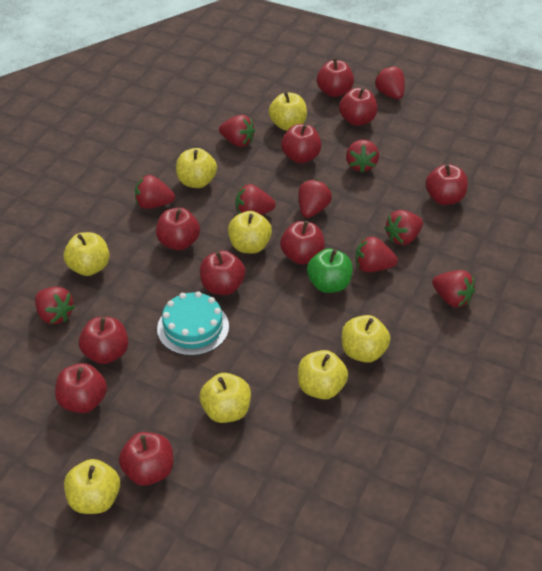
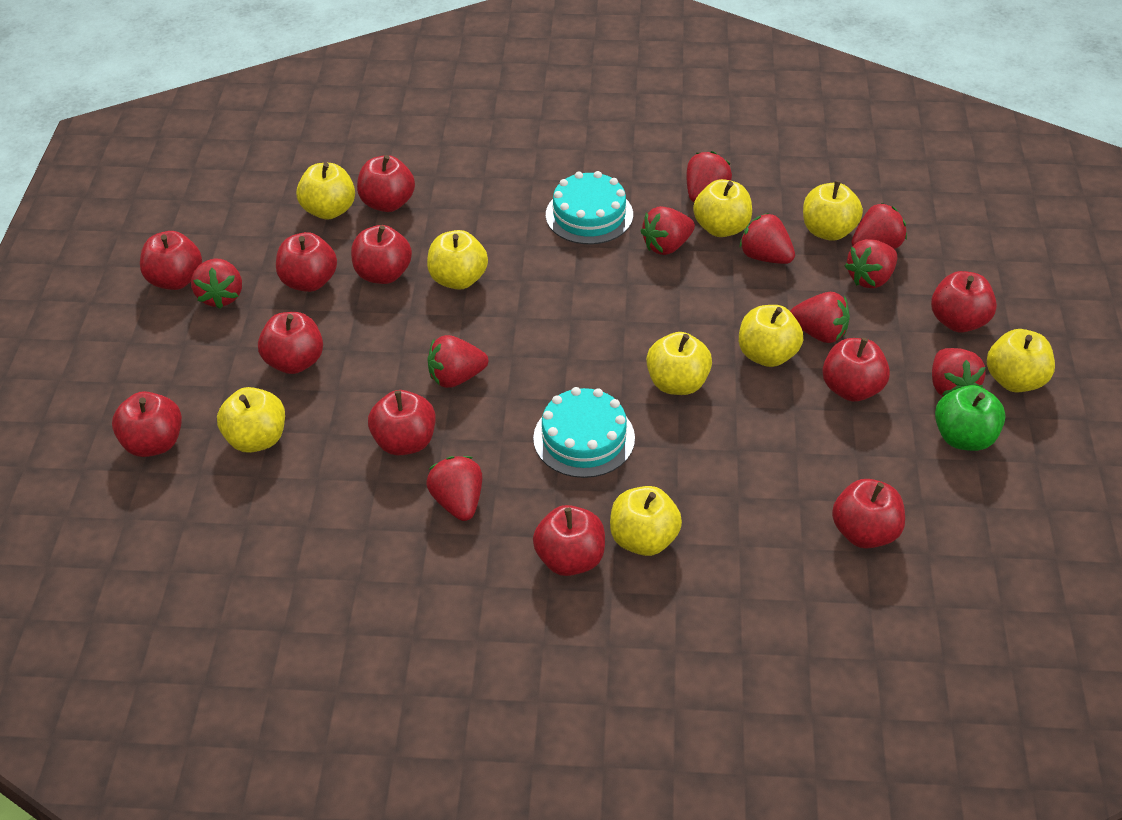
red apple: 10 -> 11
turquoise cake: 1 -> 2
yellow apple: 8 -> 9

